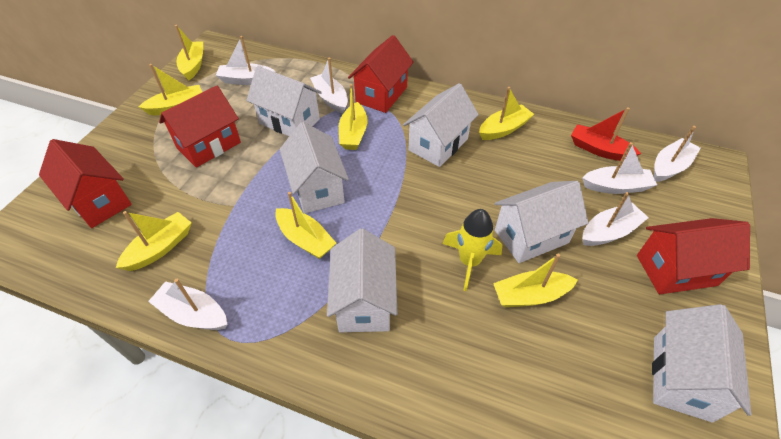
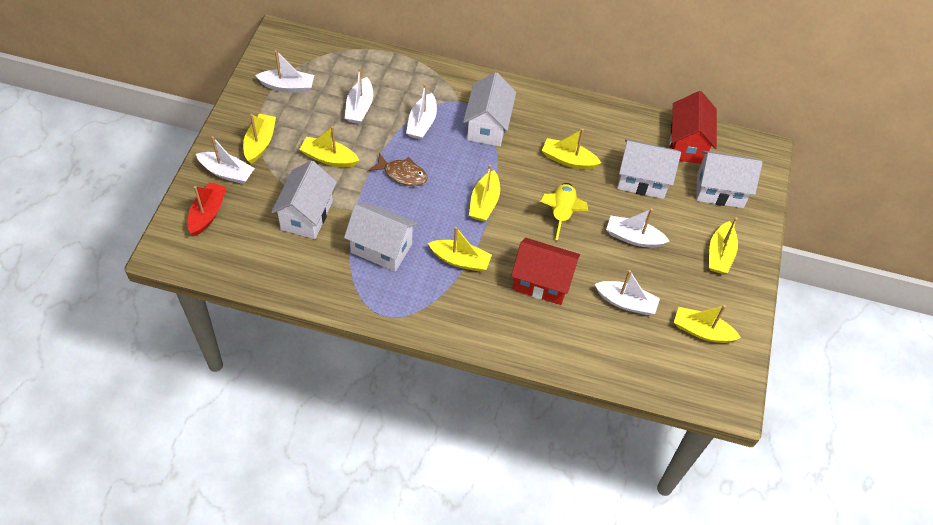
brown fish: 0 -> 1
red house: 4 -> 2
white house: 6 -> 5

